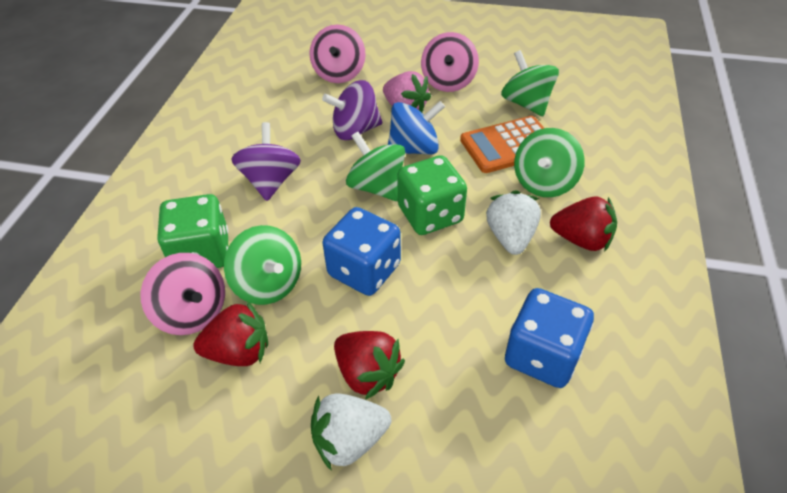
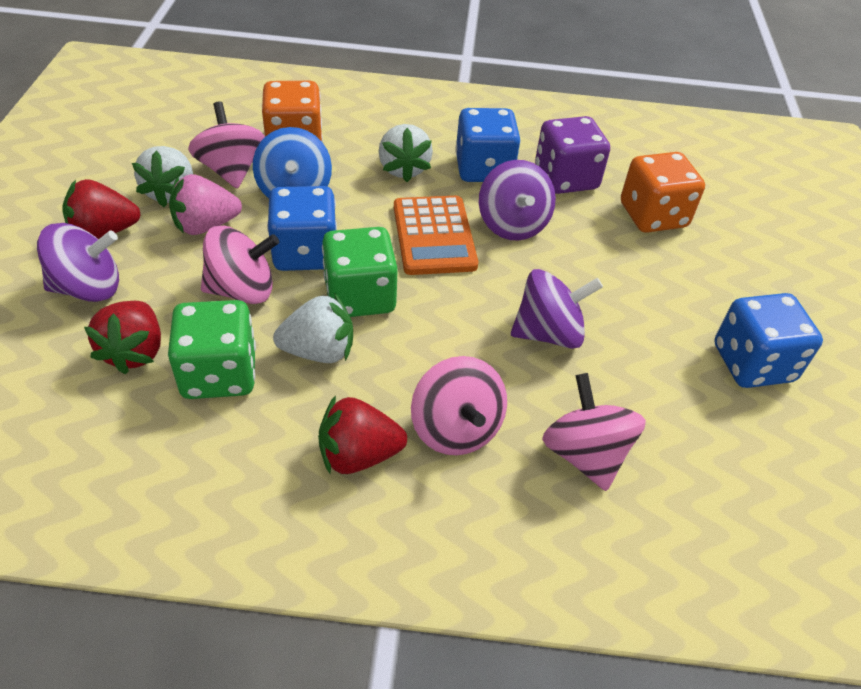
blue dice: 2 -> 3
green spinning top: 4 -> 0
orange dice: 0 -> 2
pink spinning top: 3 -> 4
purple dice: 0 -> 1
purple spinning top: 2 -> 3
white strawberry: 2 -> 3

